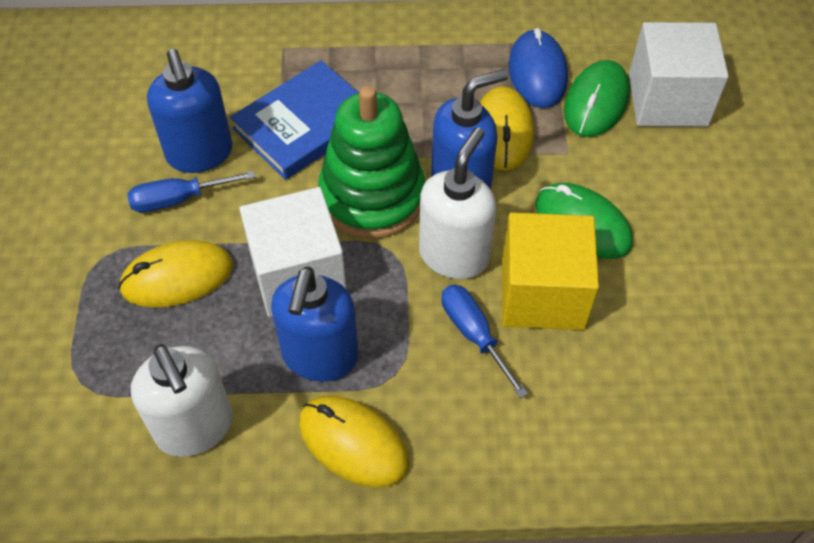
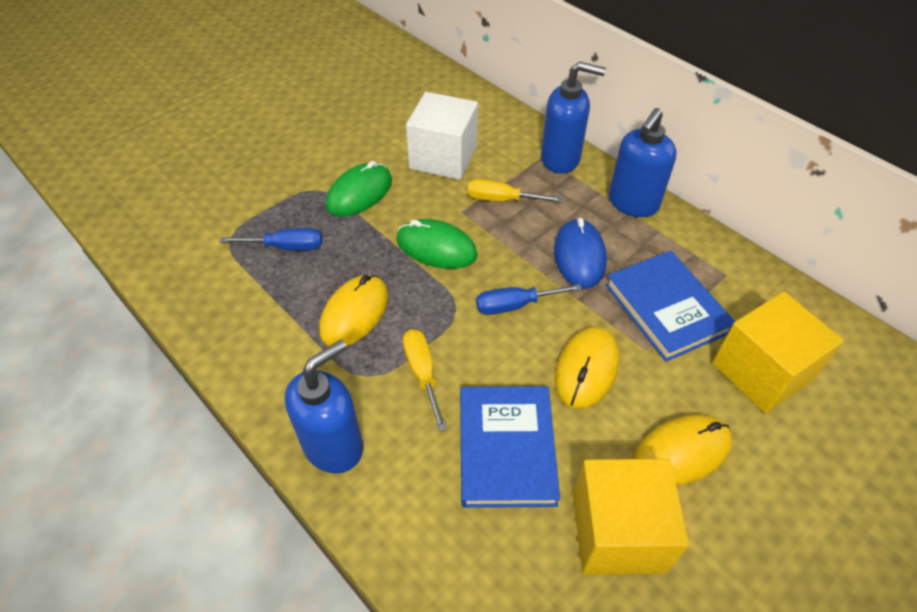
blue book: 1 -> 2
green stacking toy: 1 -> 0
white cube: 2 -> 1
white soap dispenser: 2 -> 0
yellow cube: 1 -> 2
yellow screwdriver: 0 -> 2

